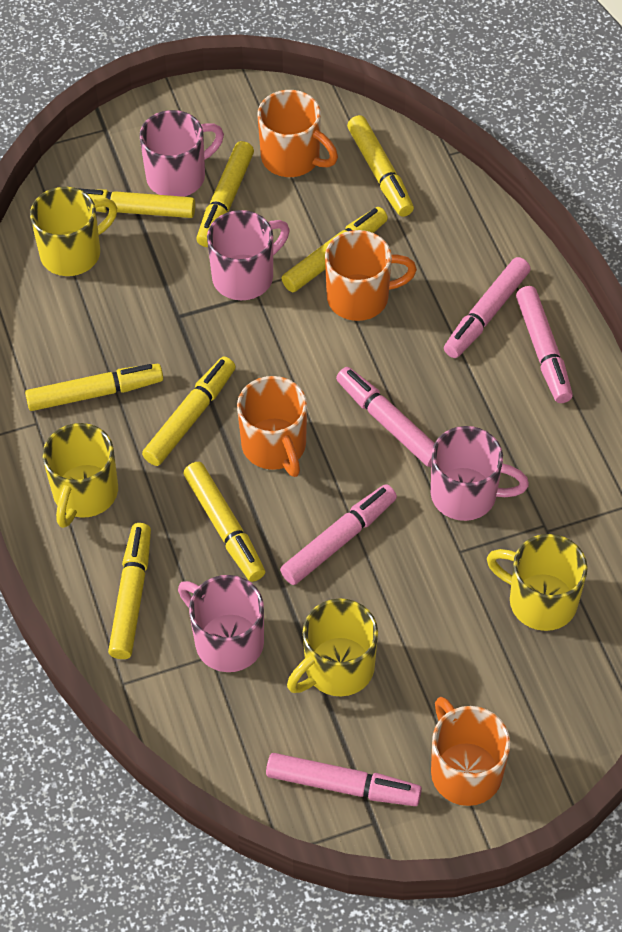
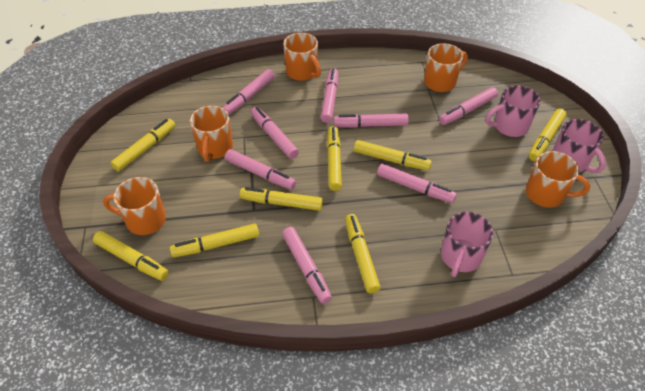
orange mug: 4 -> 5
pink marker: 5 -> 8
pink mug: 4 -> 3
yellow mug: 4 -> 0

